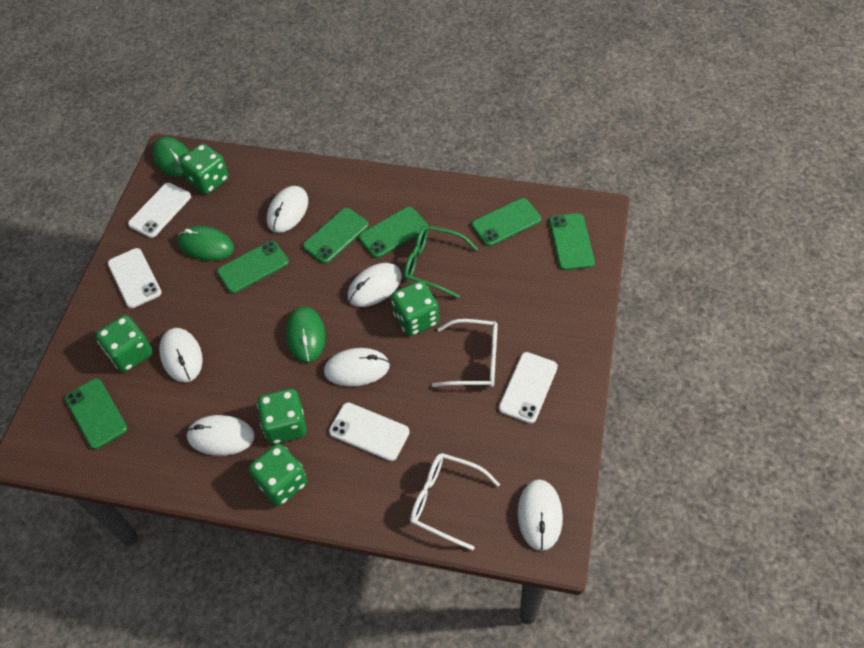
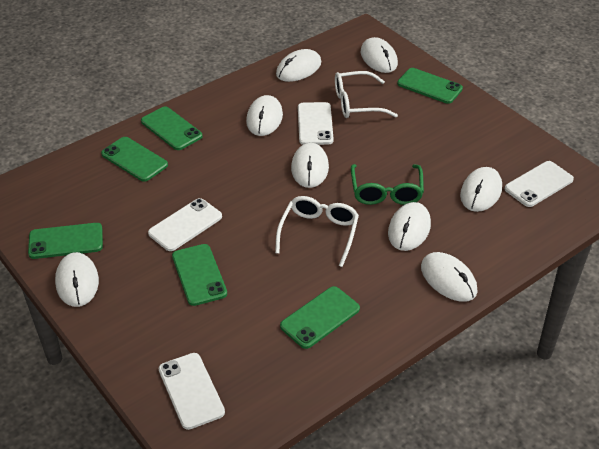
green dice: 5 -> 0
green mouse: 3 -> 0
white mouse: 6 -> 8

